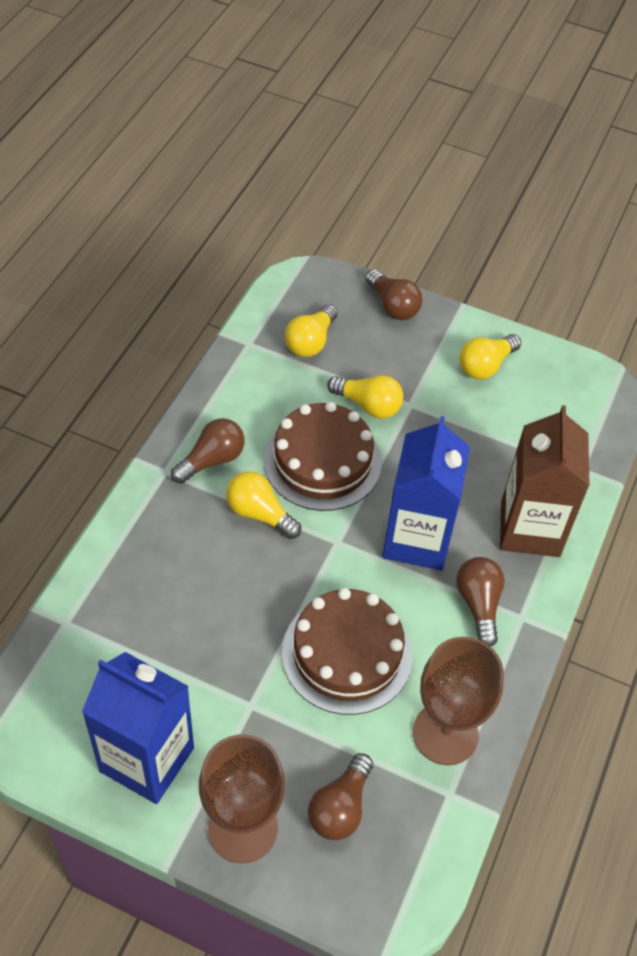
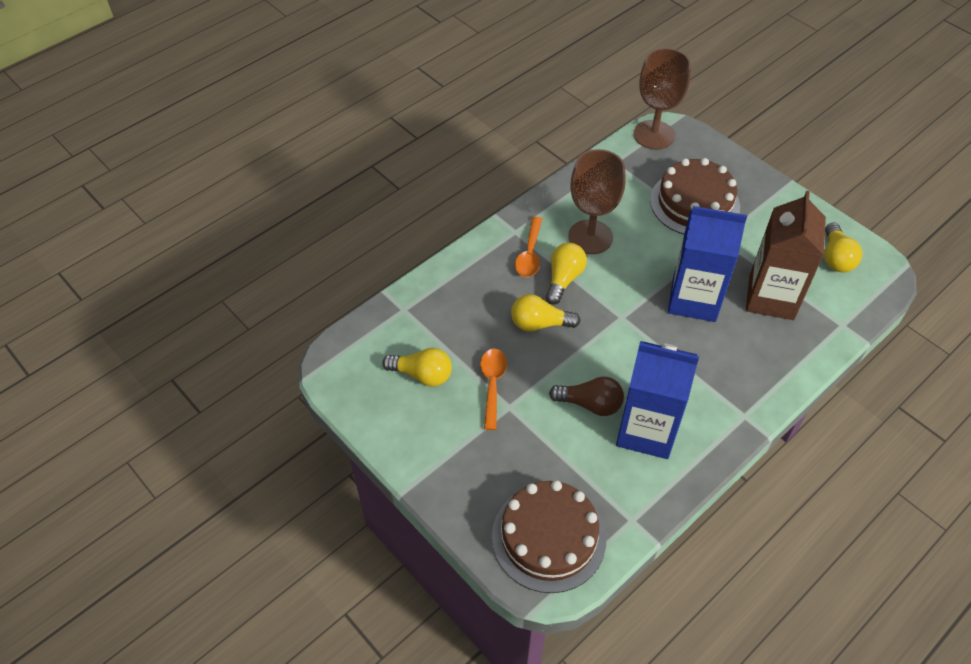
brown light bulb: 4 -> 1
orange spoon: 0 -> 2

